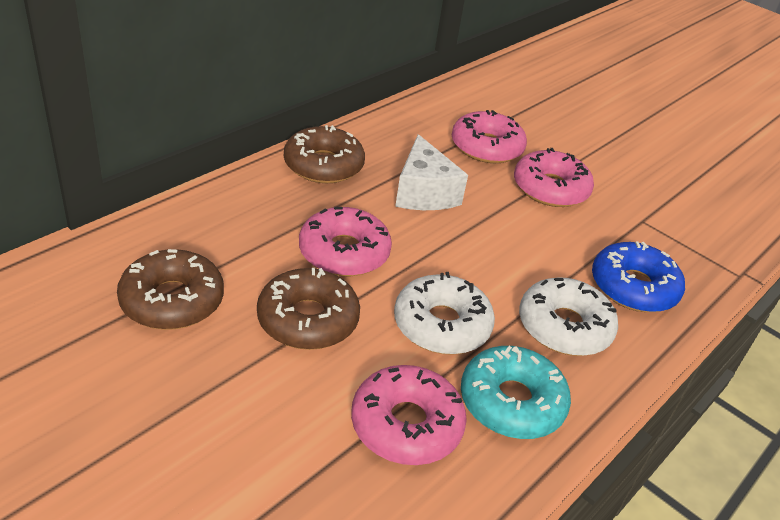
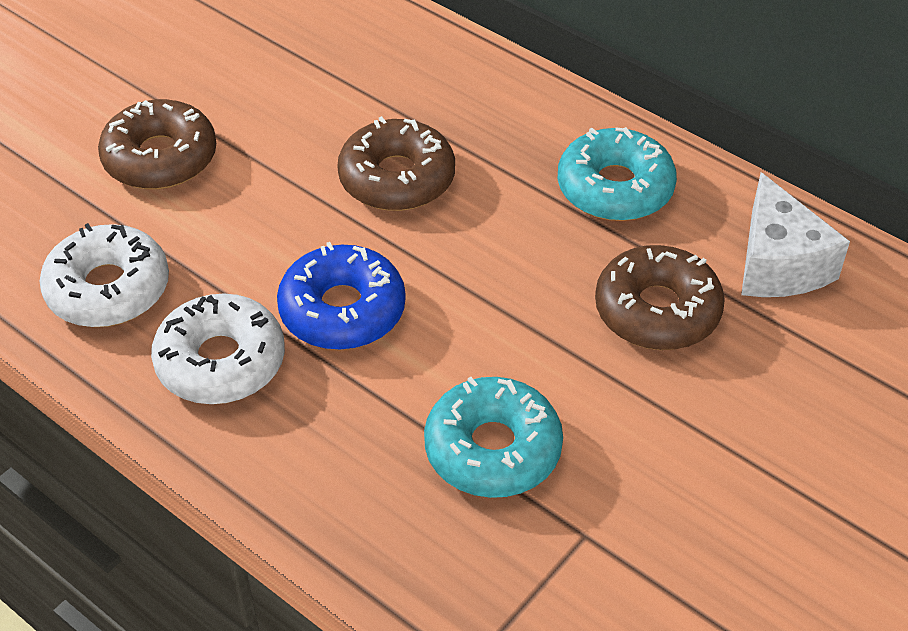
pink donut: 4 -> 0
turquoise donut: 1 -> 2

